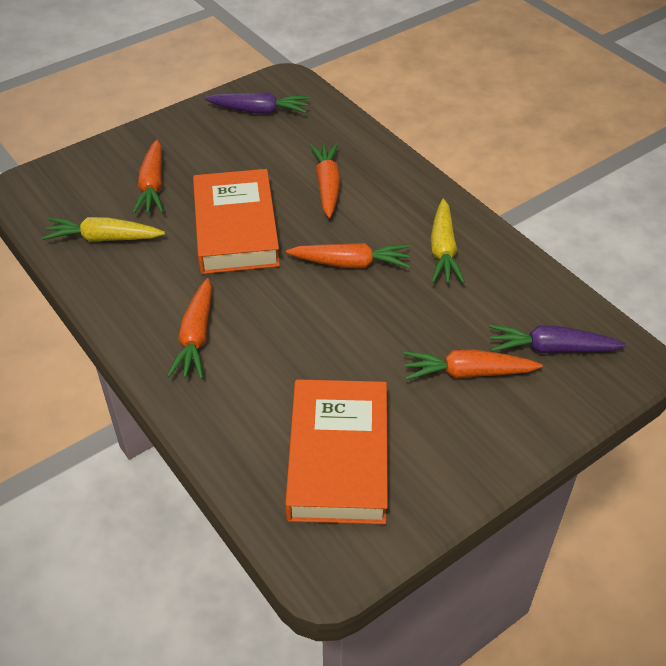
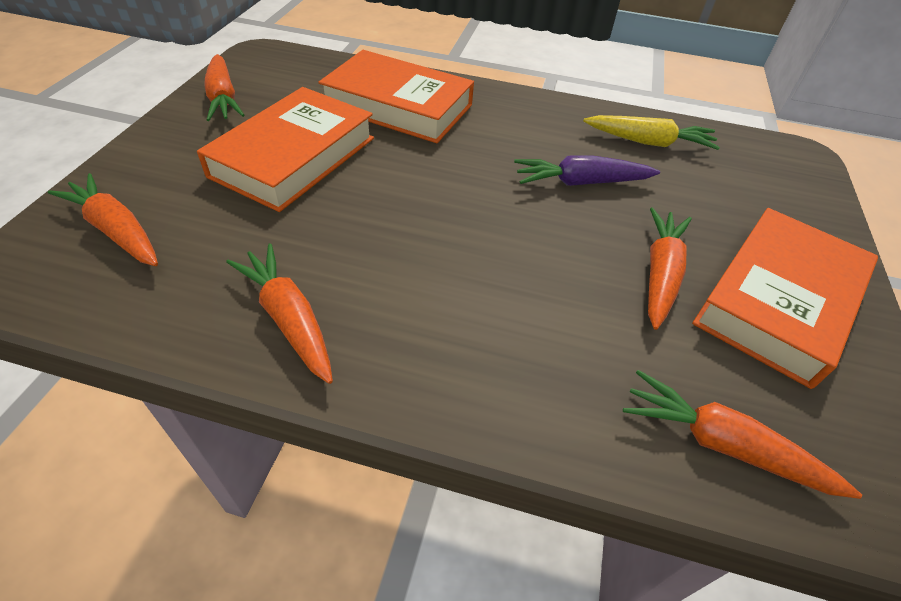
orange book: 2 -> 3
purple carrot: 2 -> 1
yellow carrot: 2 -> 1

